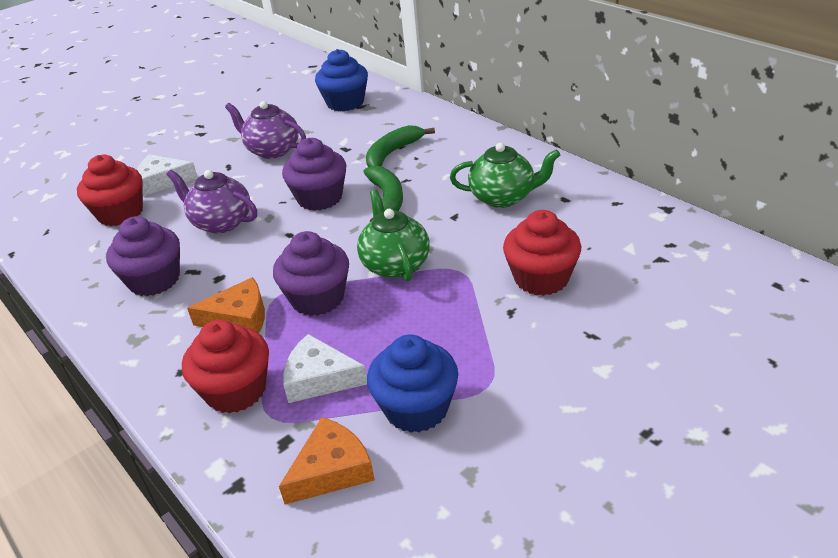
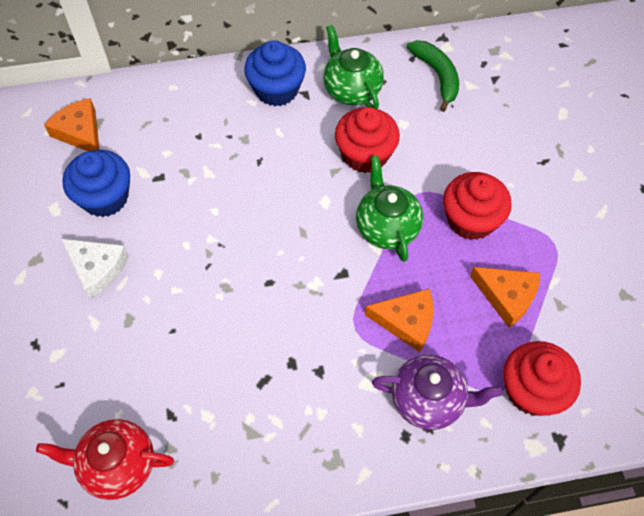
green banana: 2 -> 1
orange cheese: 2 -> 3
purple cupcake: 3 -> 0
purple teapot: 2 -> 1
red teapot: 0 -> 1
white cheese: 2 -> 1

